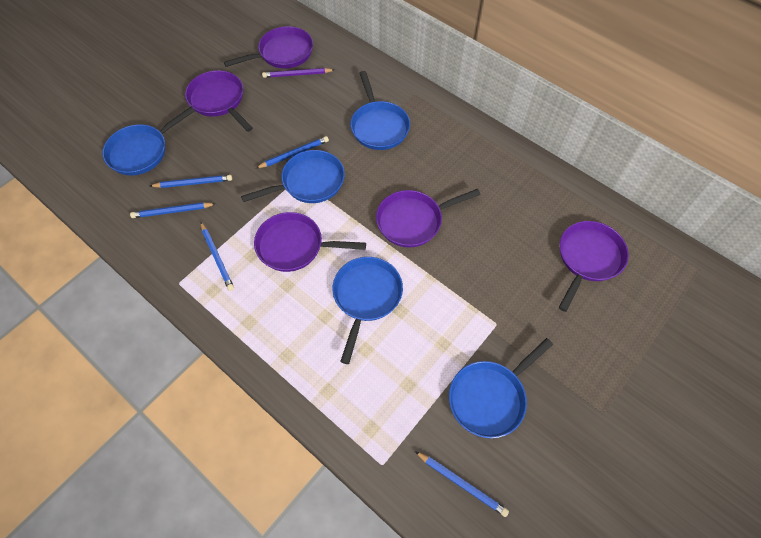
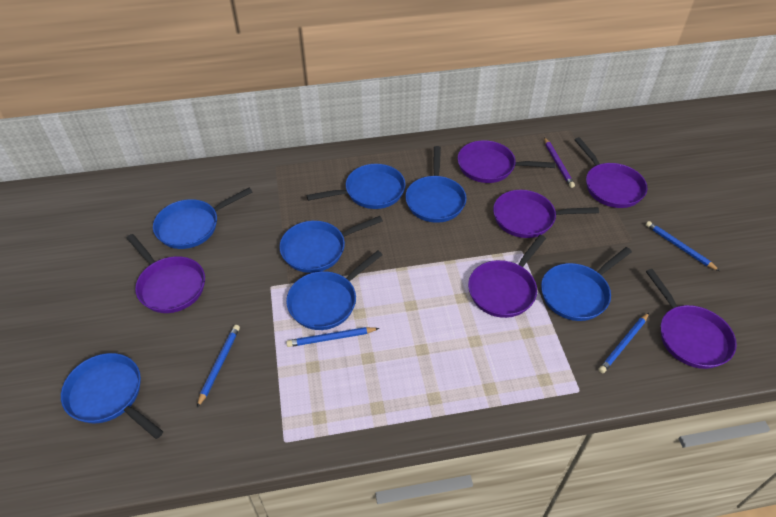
blue pan: 5 -> 7
blue pencil: 5 -> 4
purple pan: 5 -> 6

